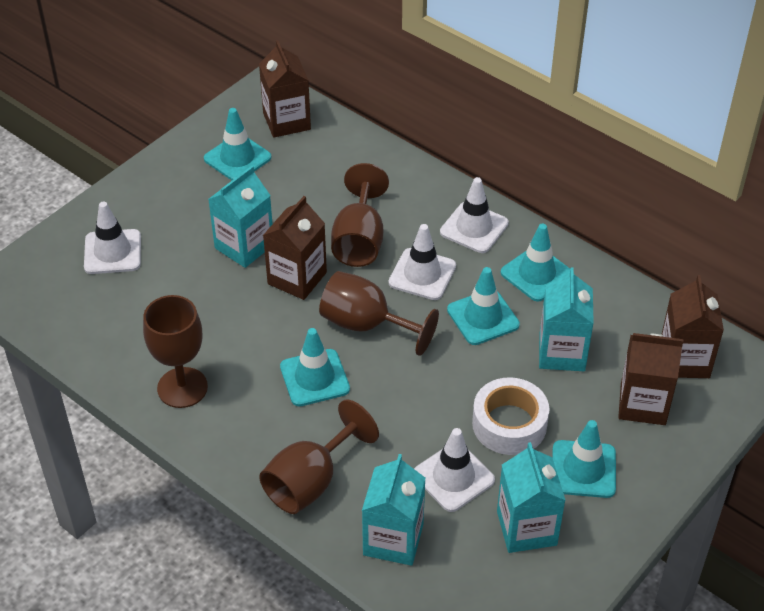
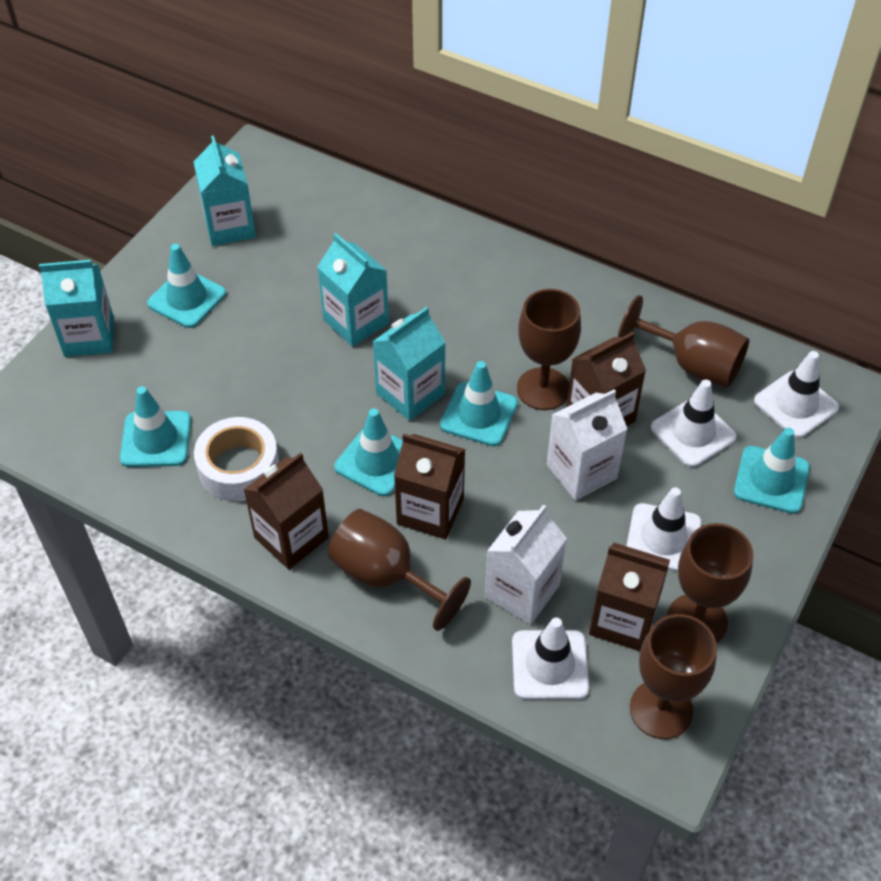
brown goblet: 4 -> 5
white carton: 0 -> 2

